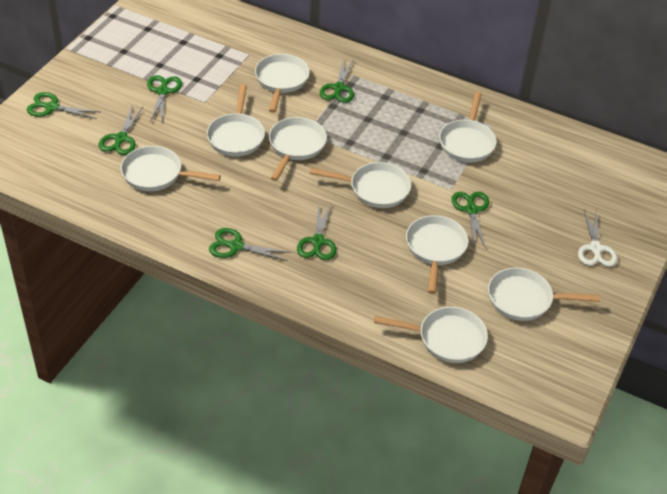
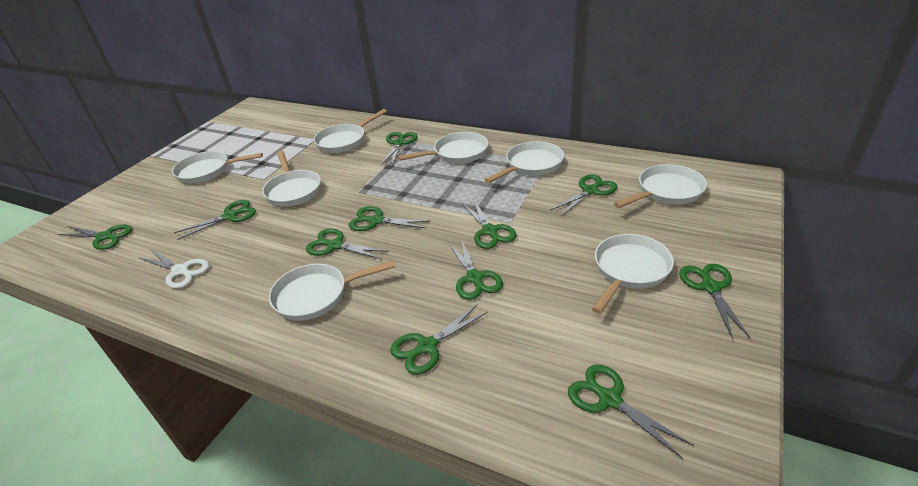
green scissors: 7 -> 11
white pan: 9 -> 8

